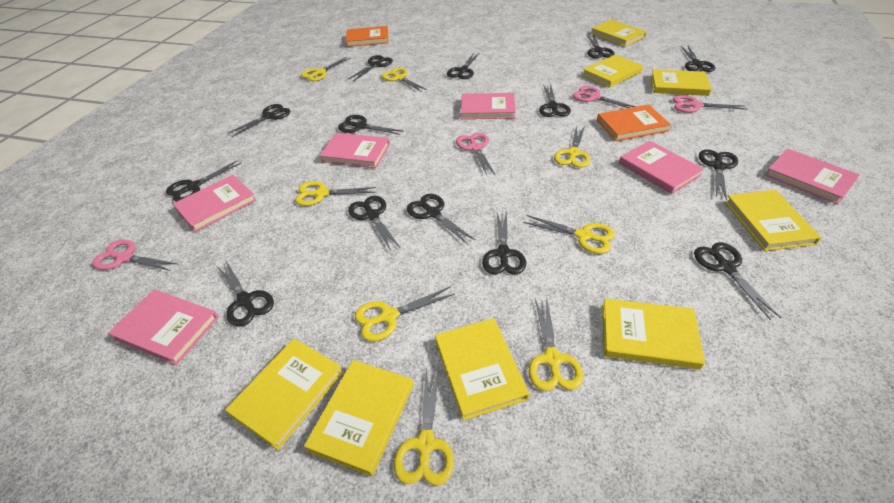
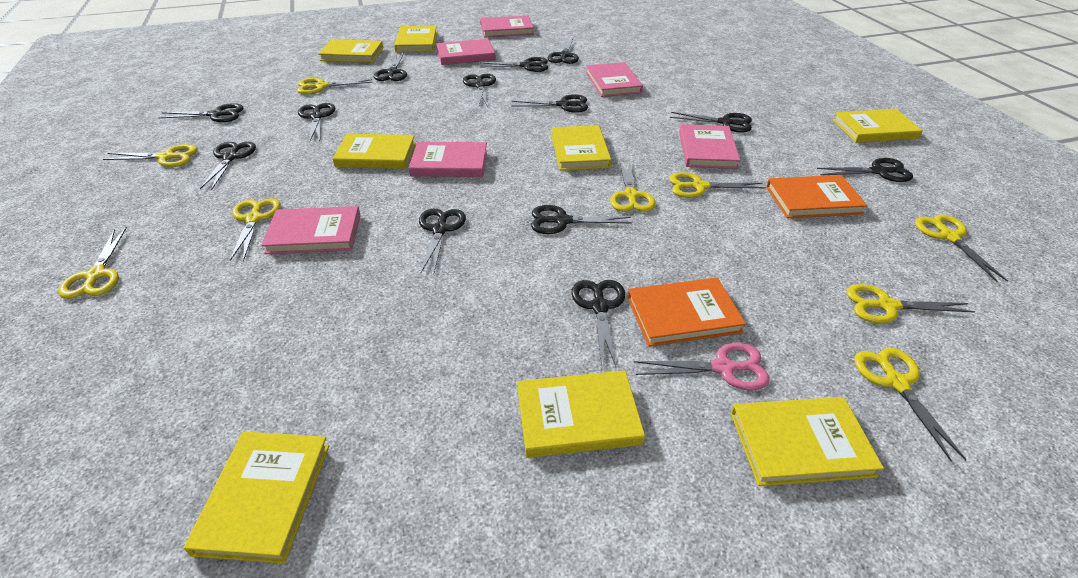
black scissors: 14 -> 13
pink scissors: 4 -> 1
yellow scissors: 8 -> 9

